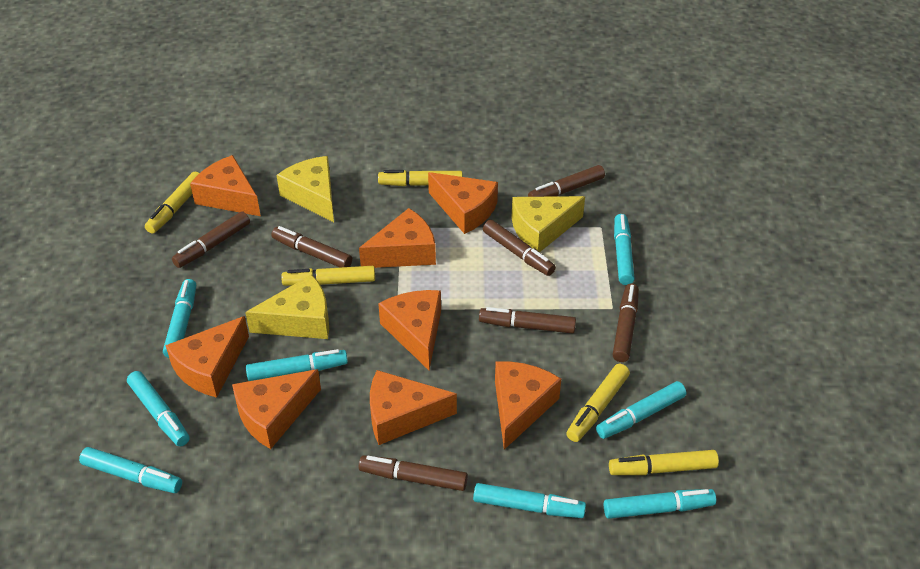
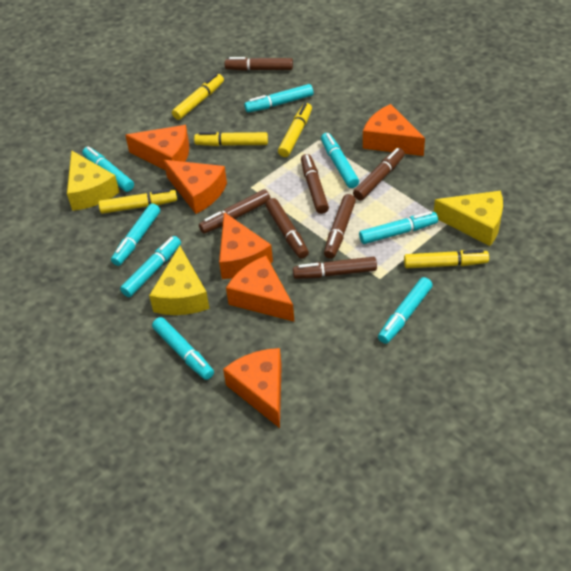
orange cheese: 8 -> 6

